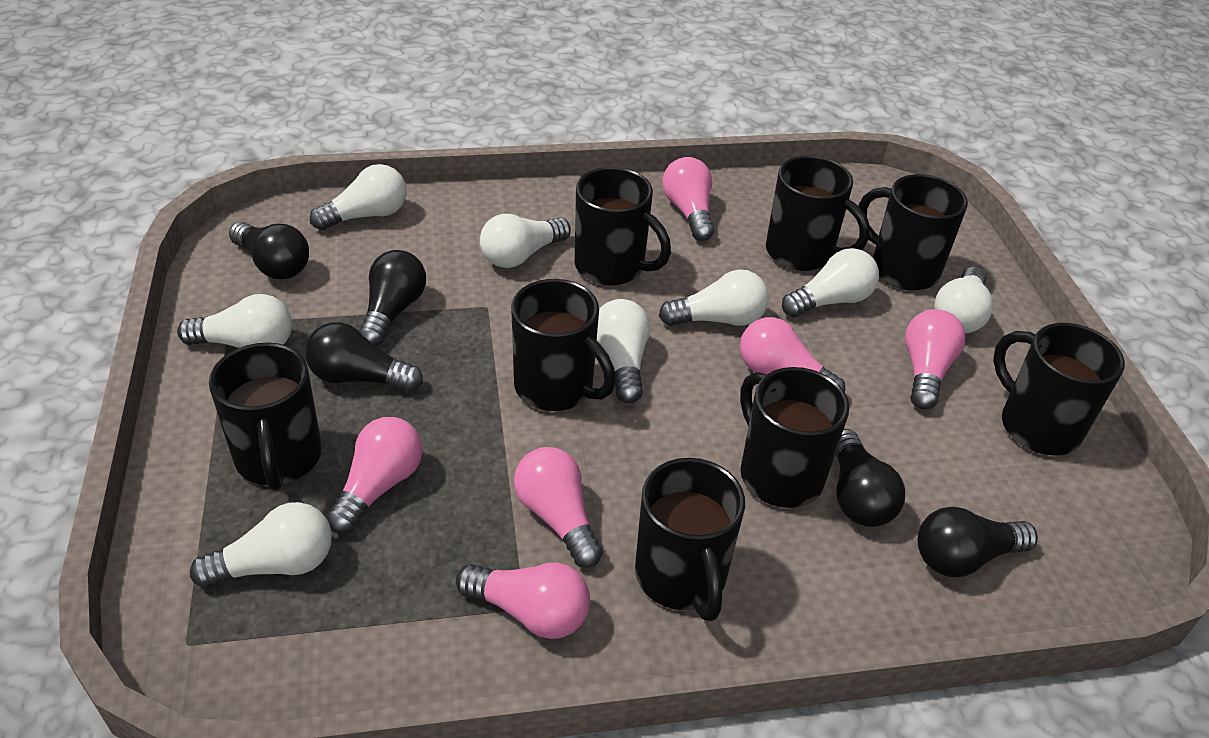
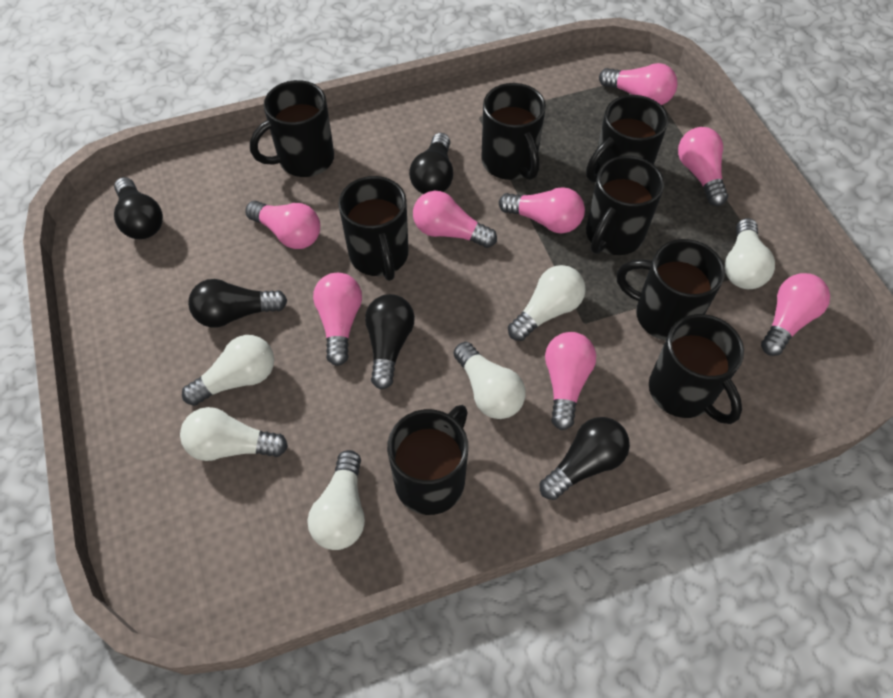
pink light bulb: 6 -> 8
white light bulb: 8 -> 6

